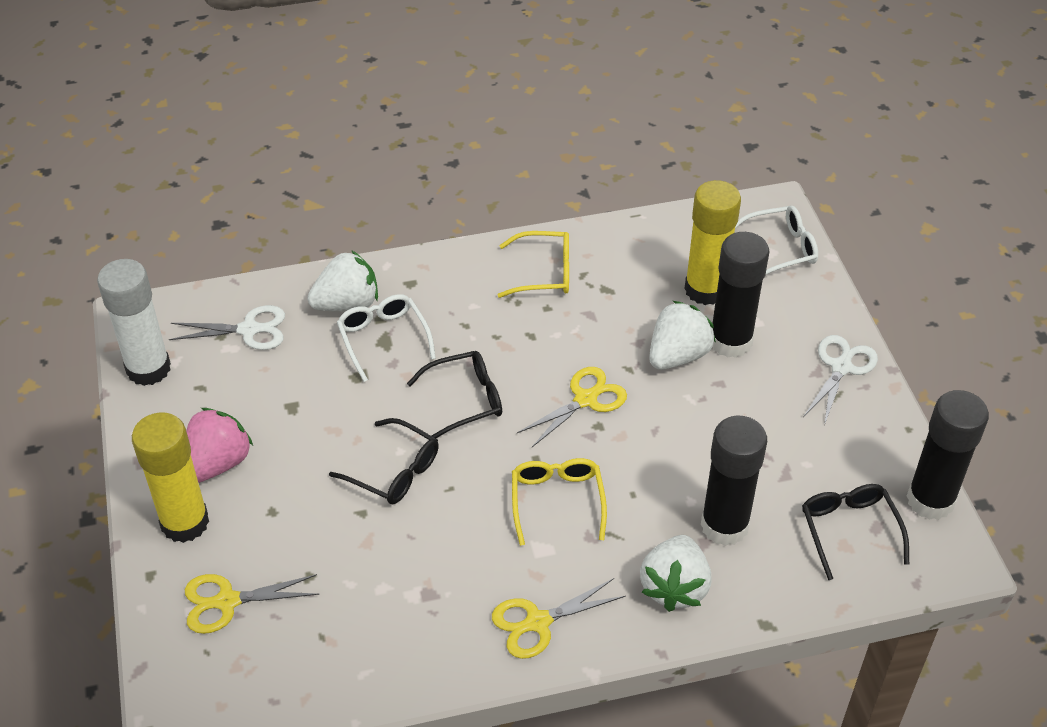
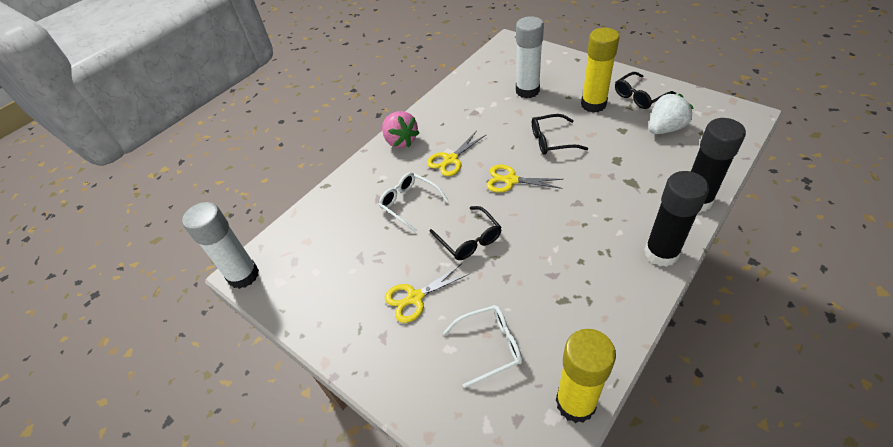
black glue stick: 3 -> 2
white glue stick: 1 -> 2
white scissors: 2 -> 0
white strawberry: 3 -> 1
yellow glasses: 2 -> 0

